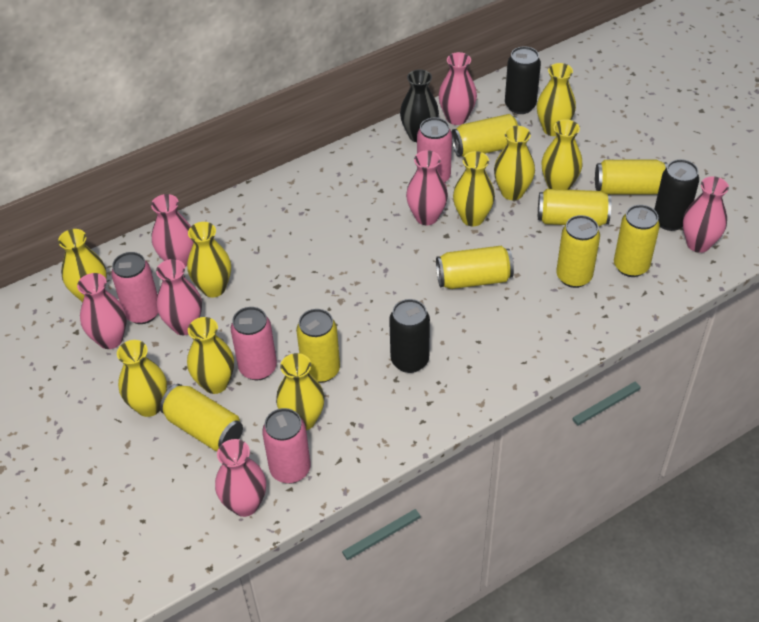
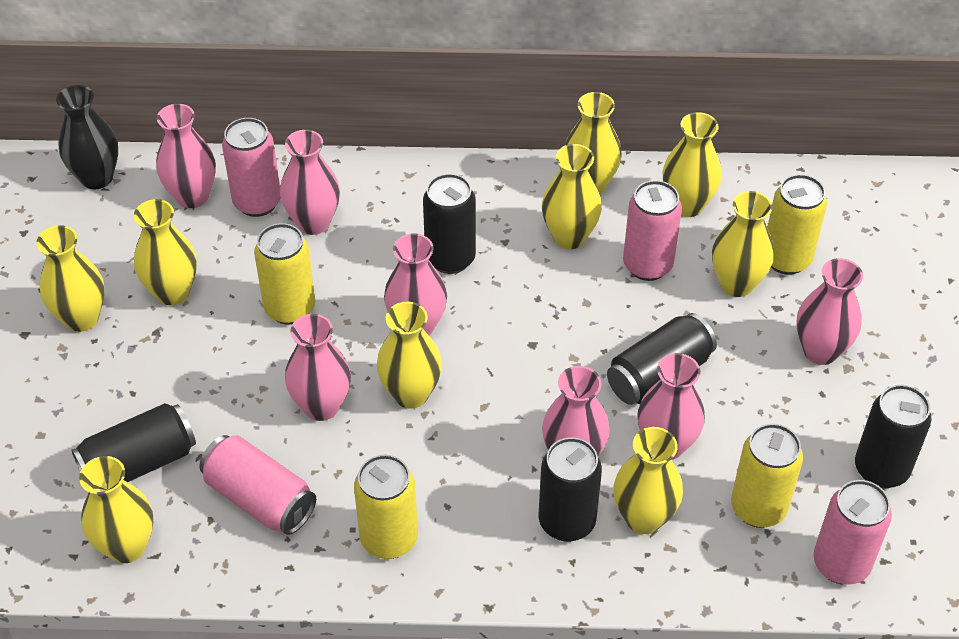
black can: 3 -> 5
yellow can: 8 -> 4

